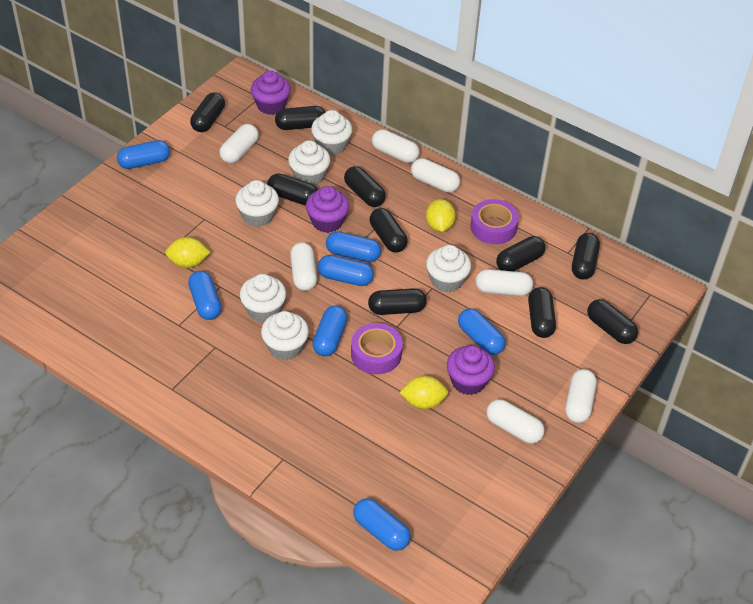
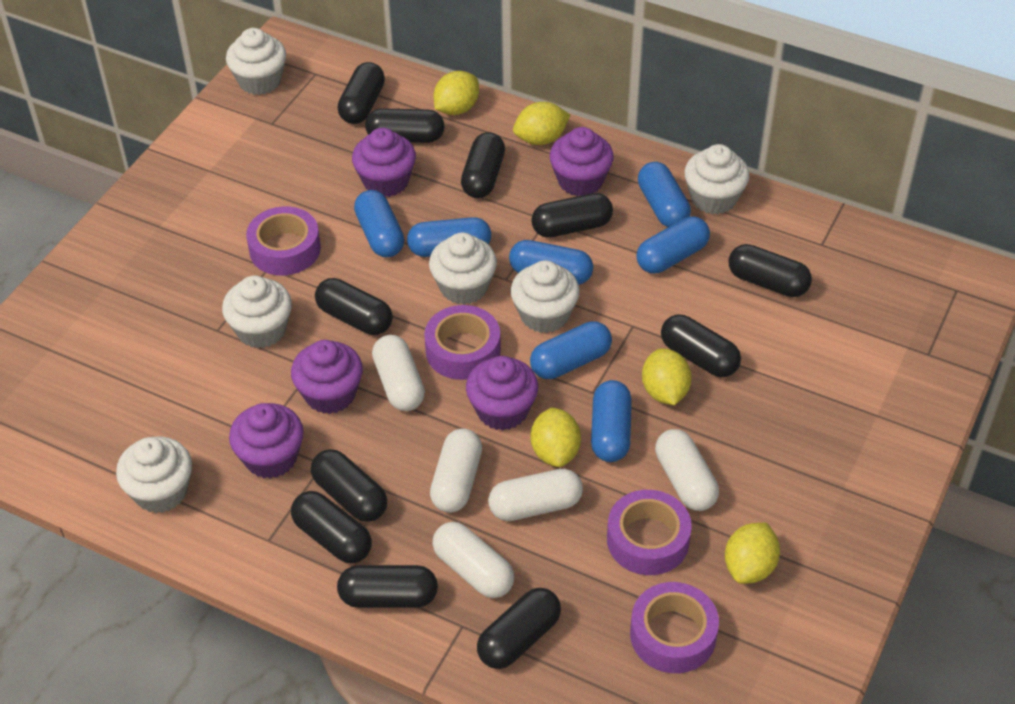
black capsule: 10 -> 11
purple cupcake: 3 -> 5
purple tape: 2 -> 4
white capsule: 7 -> 5
yellow lemon: 3 -> 5

